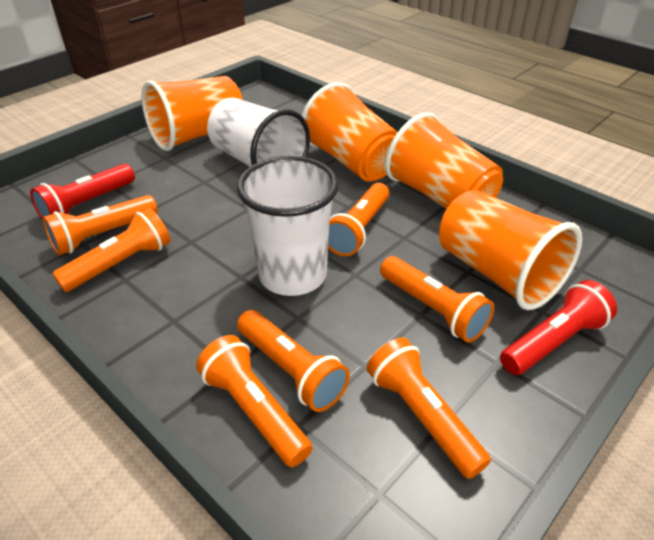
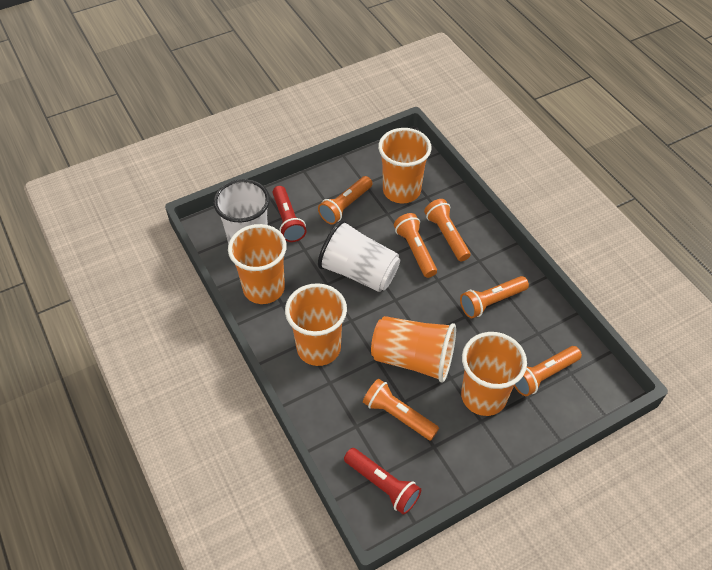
orange cup: 4 -> 5
orange flashlight: 7 -> 6

